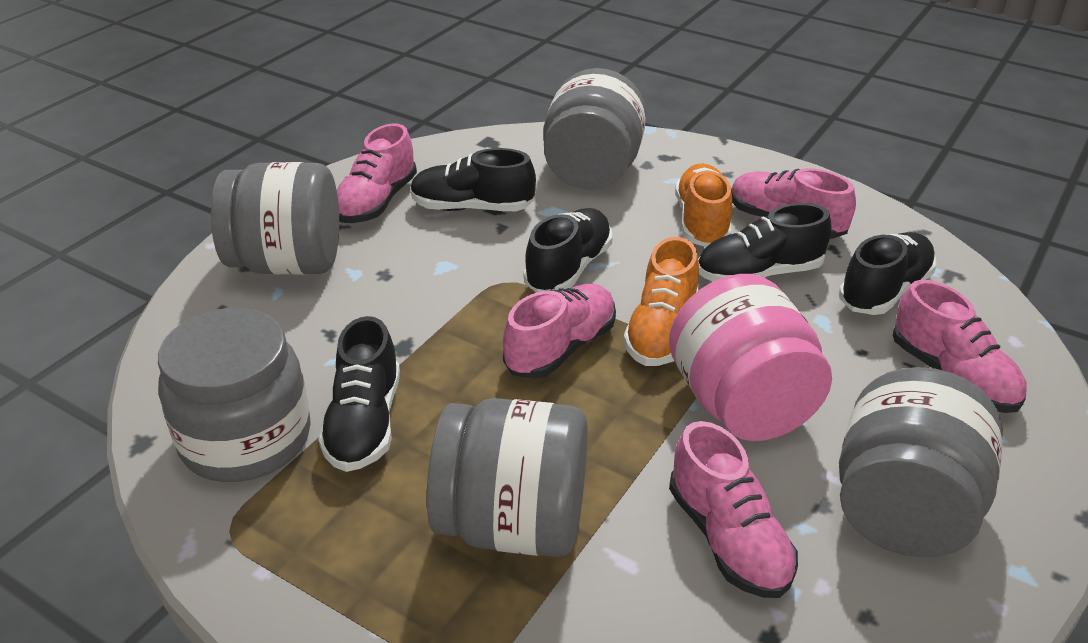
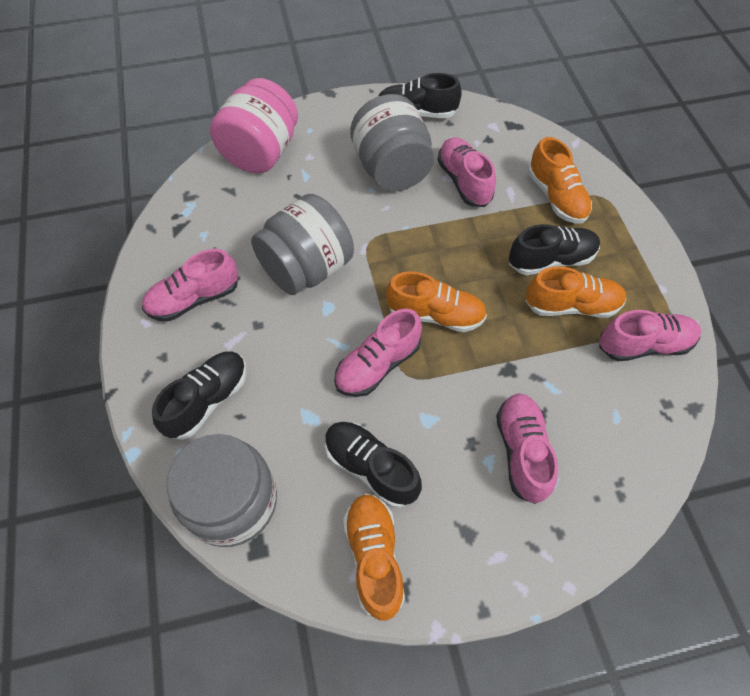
black shoe: 5 -> 4
grey jar: 5 -> 3
orange shoe: 2 -> 4

